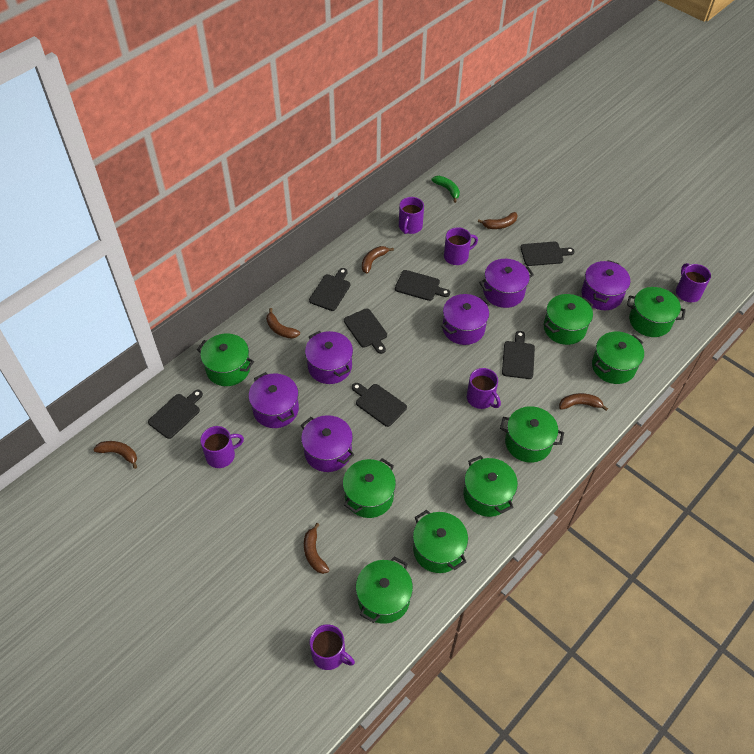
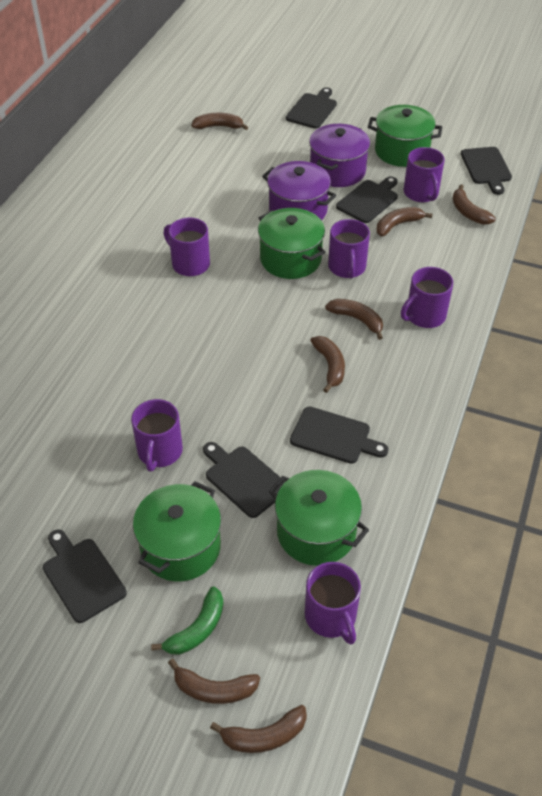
black cutting board: 7 -> 6
brown banana: 6 -> 7
green pot: 9 -> 4
purple pot: 6 -> 2

